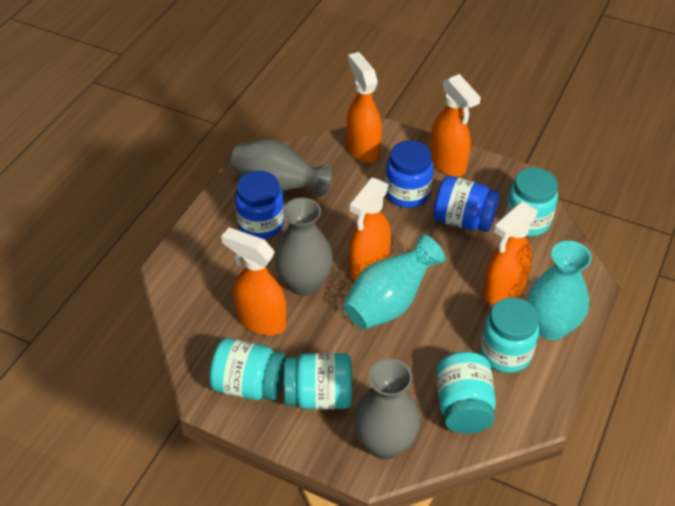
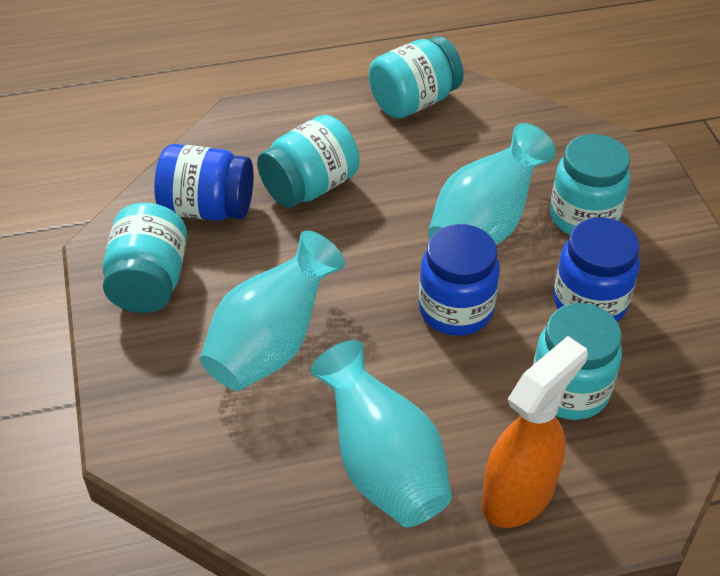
grey vase: 3 -> 0
orange spray bottle: 5 -> 1
turquoise vase: 2 -> 3

